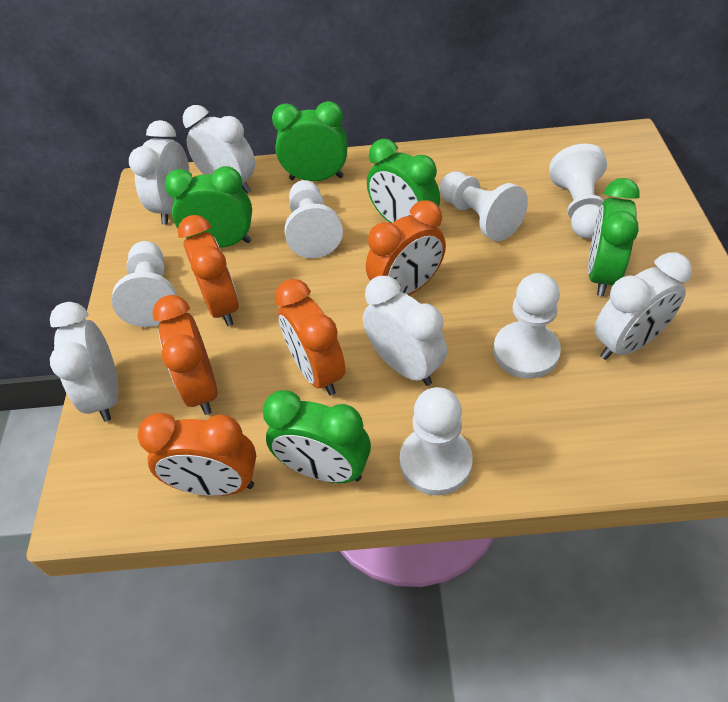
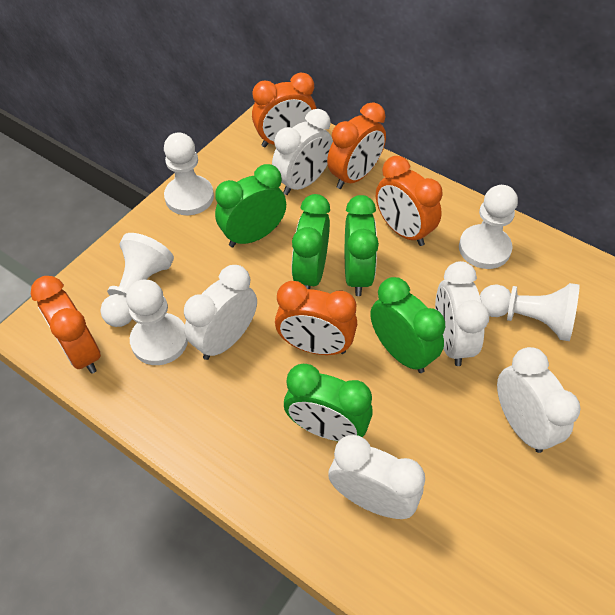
white pawn: 6 -> 5

